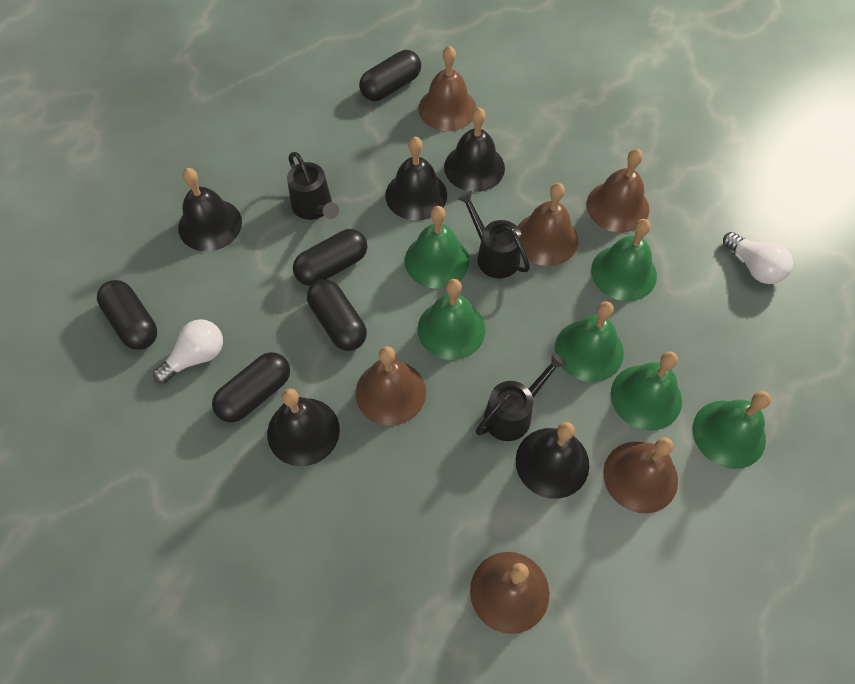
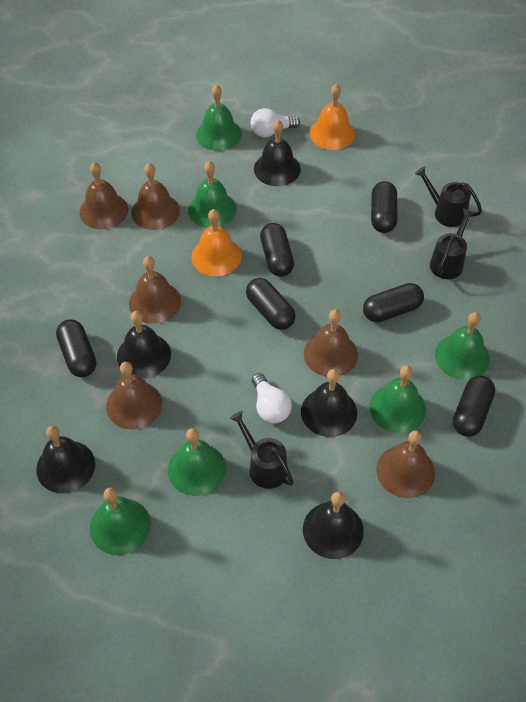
black capsule: 5 -> 6
orange bell: 0 -> 2

